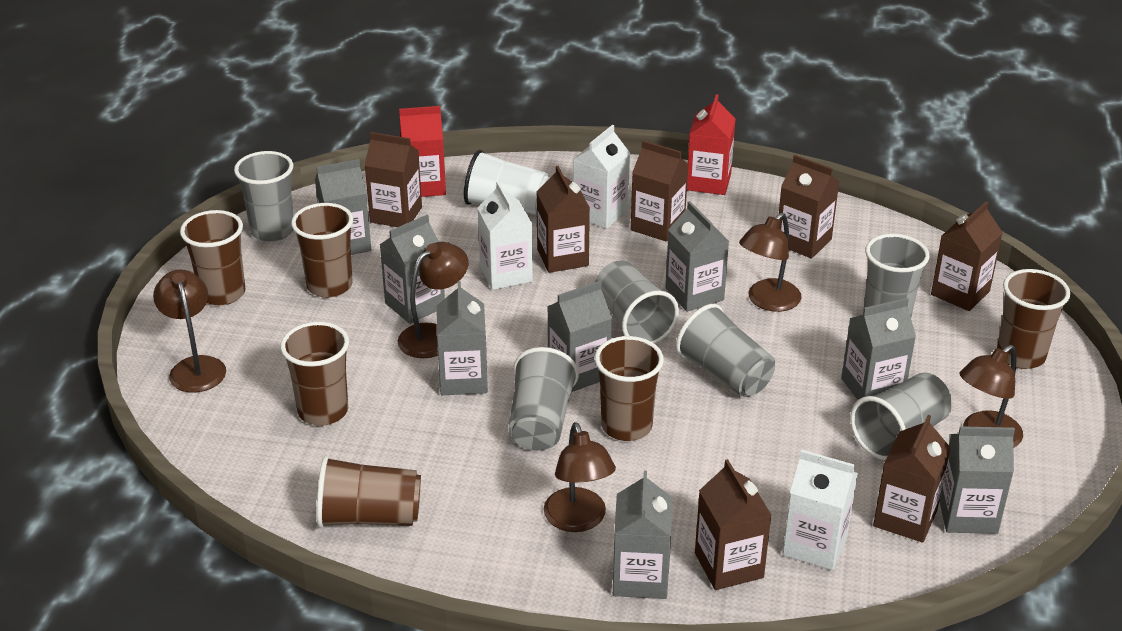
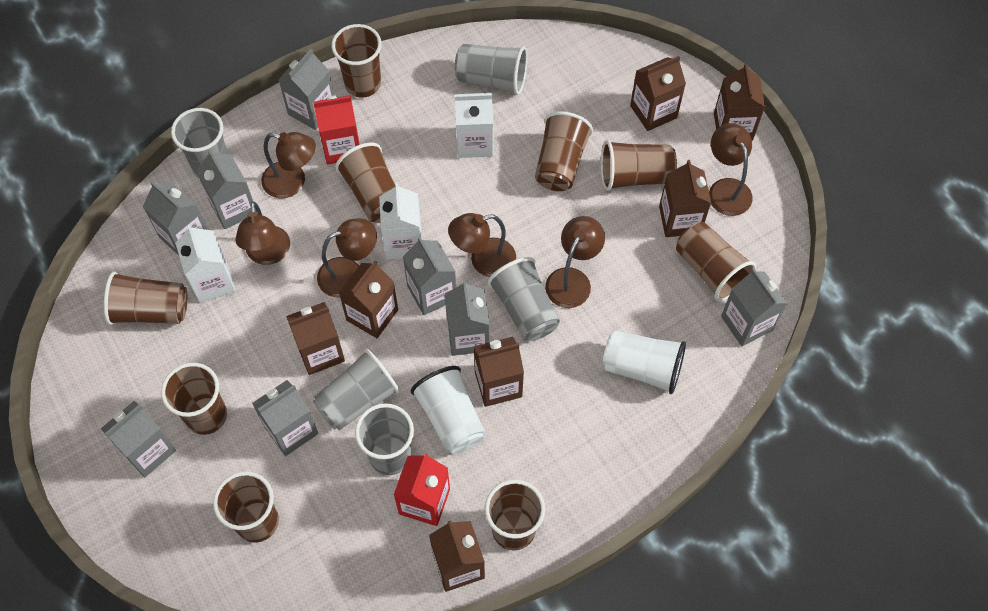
brown cup: 6 -> 9
brown lamp: 5 -> 6
grey cup: 6 -> 5
white cup: 1 -> 2

